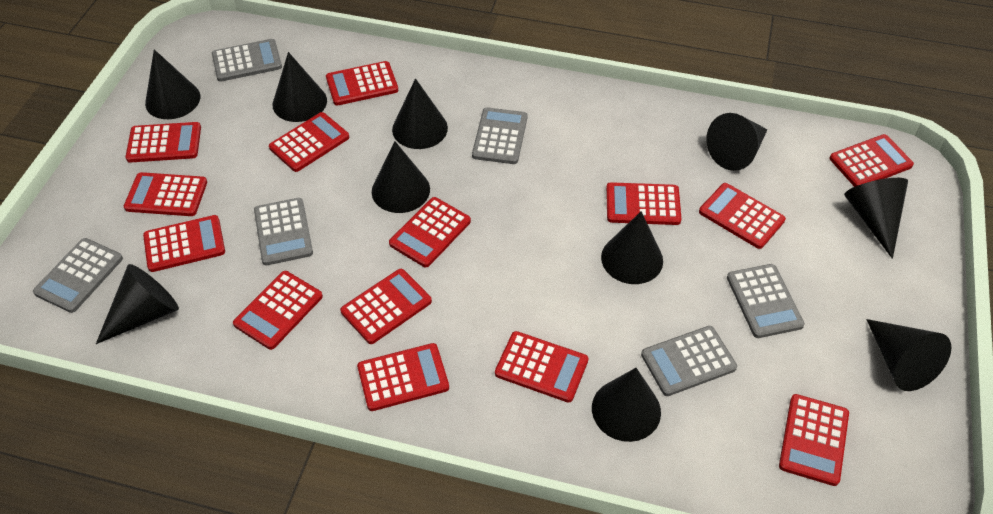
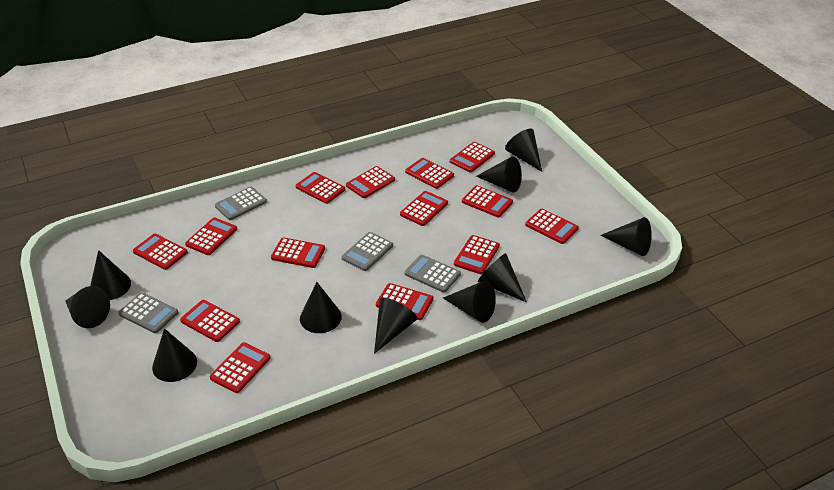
grey calculator: 6 -> 4

